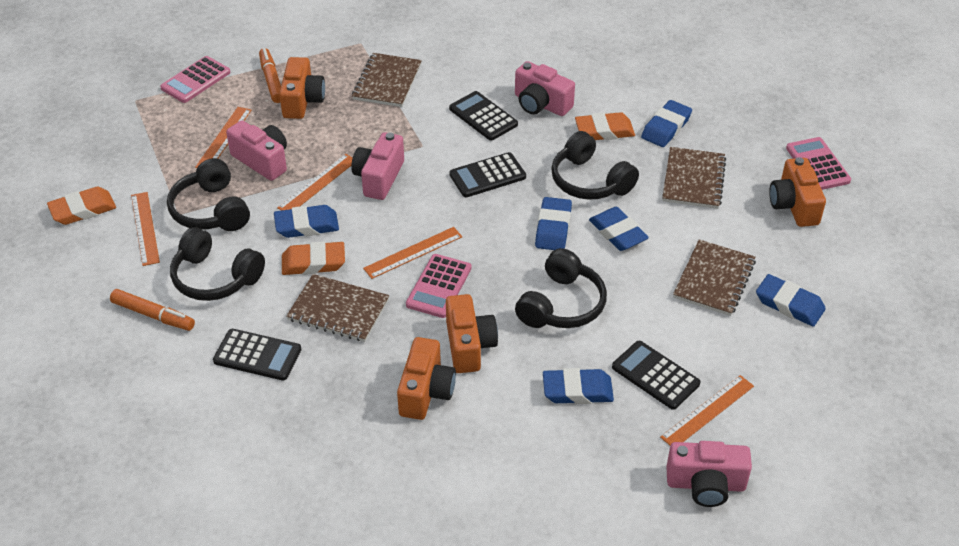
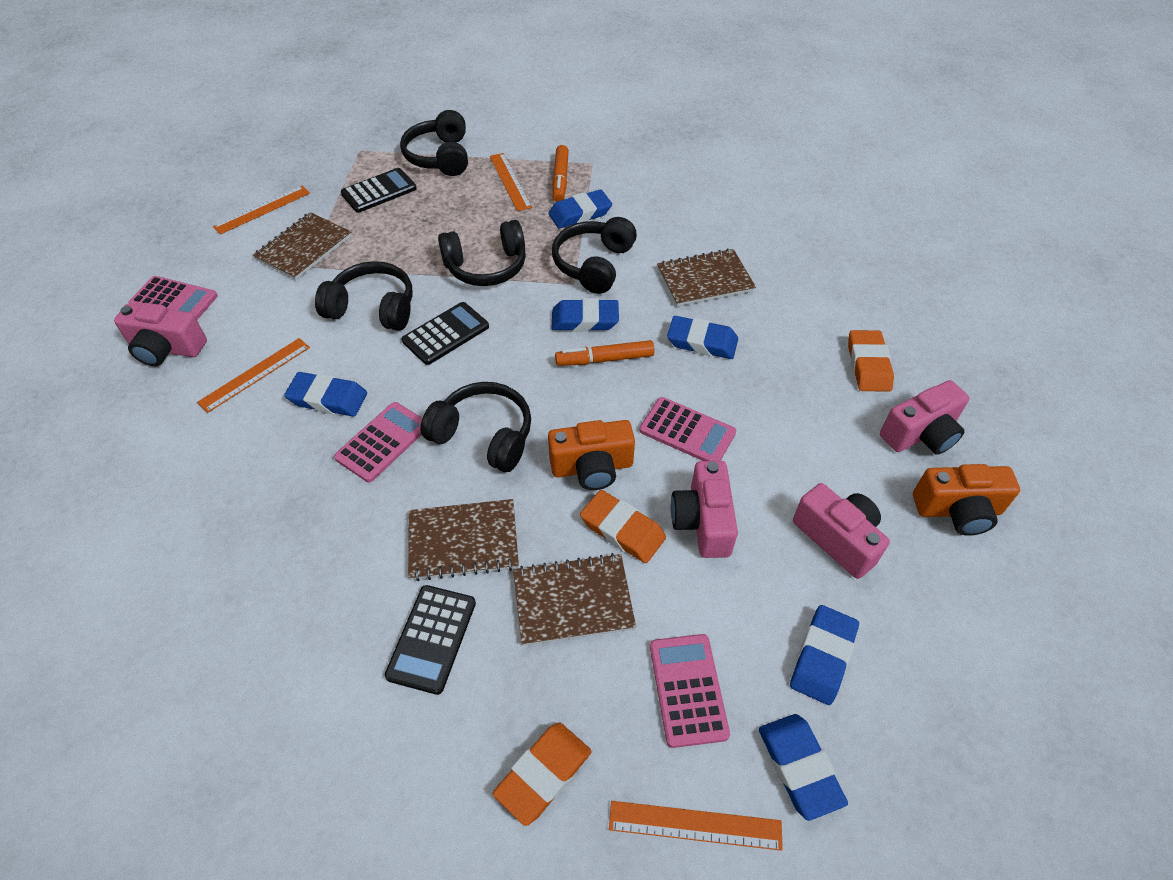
black calculator: 4 -> 3
black headphones: 4 -> 5
orange camera: 4 -> 2
orange ruler: 5 -> 4
pink calculator: 3 -> 4

